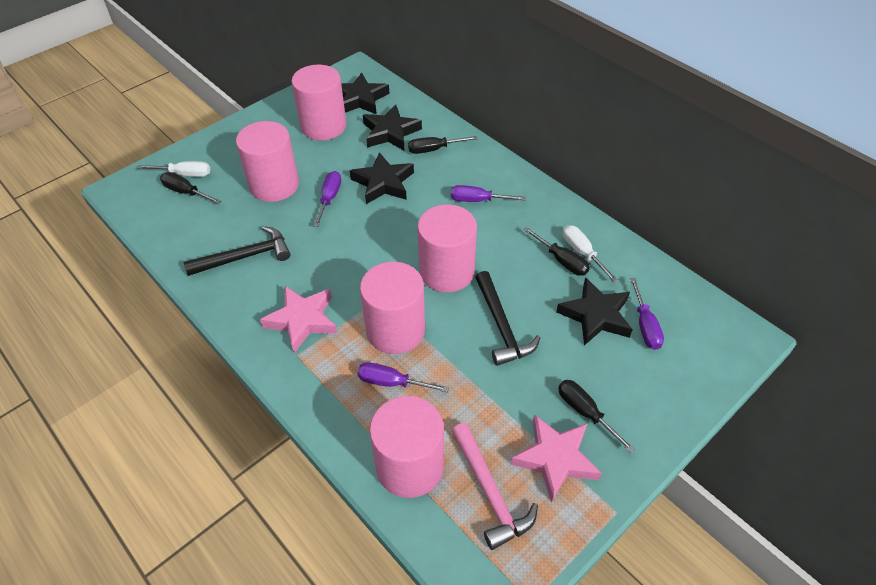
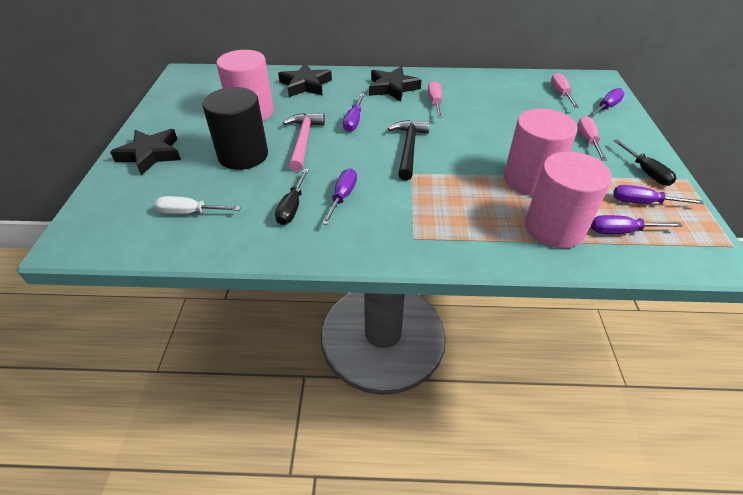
black cylinder: 0 -> 1
black hammer: 2 -> 1
black screwdriver: 4 -> 2
black star: 4 -> 3
pink cylinder: 5 -> 3
pink screwdriver: 0 -> 3
pink star: 2 -> 0
purple screwdriver: 4 -> 5
white screwdriver: 2 -> 1

